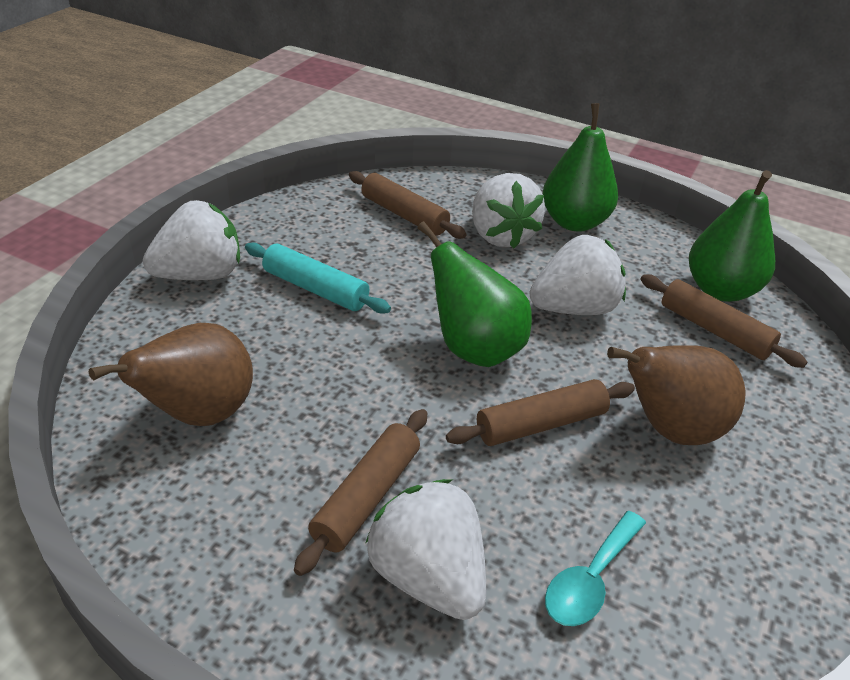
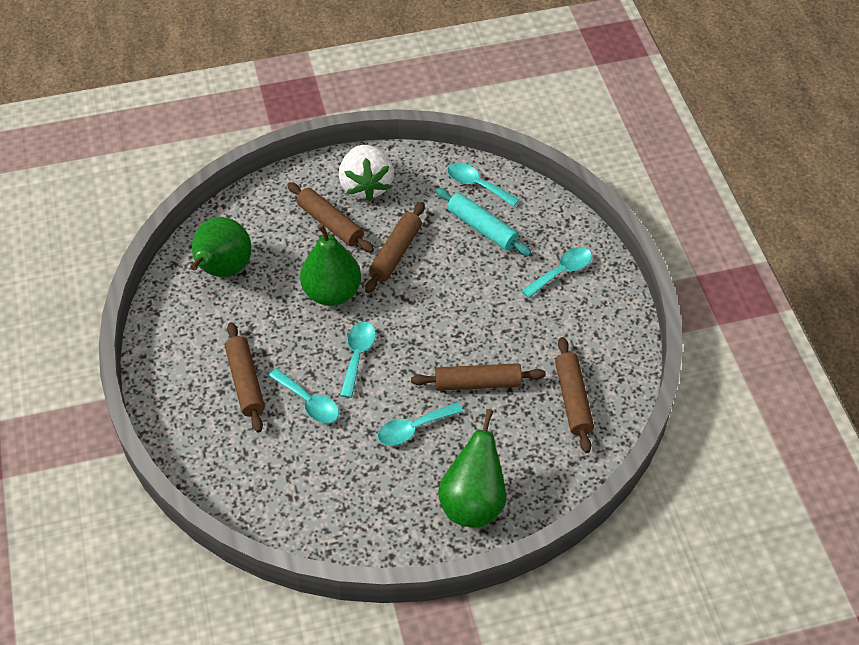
brown pear: 2 -> 0
brown rolling pin: 4 -> 5
turquoise spoon: 1 -> 5
white strawberry: 4 -> 1

